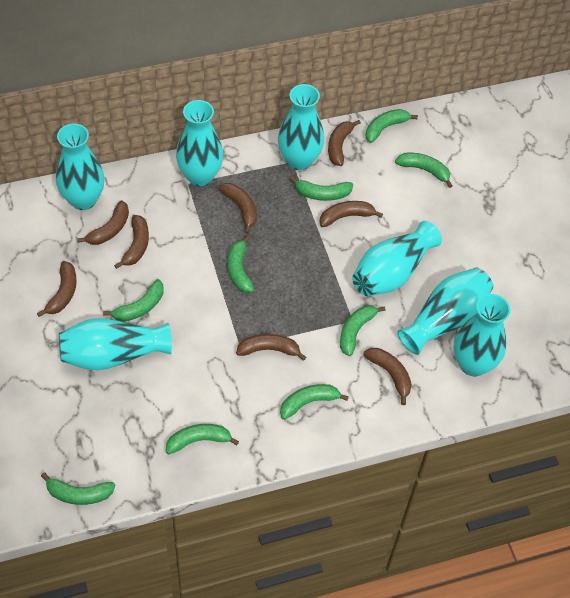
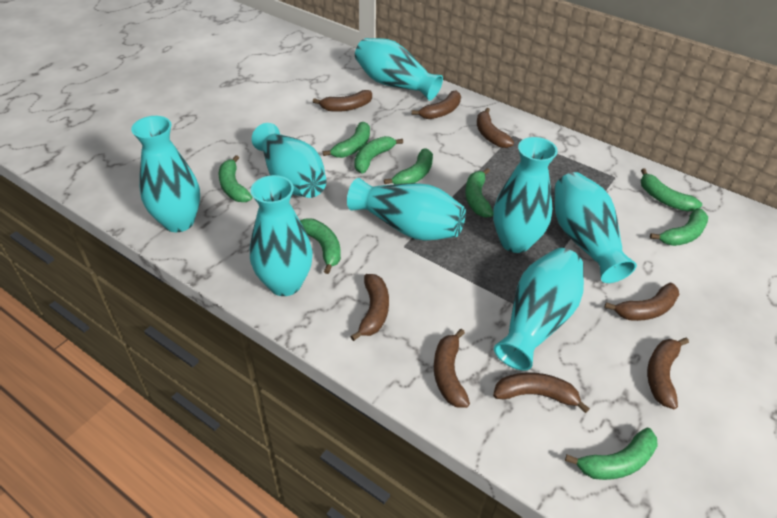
turquoise vase: 7 -> 8

